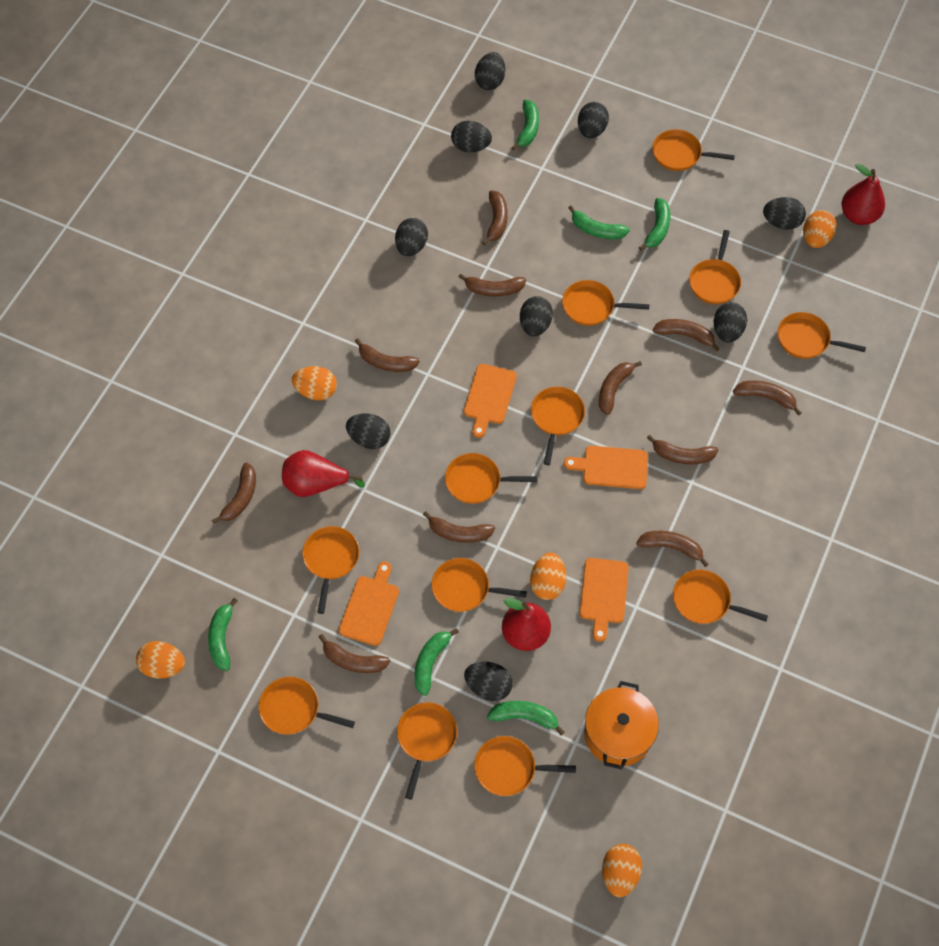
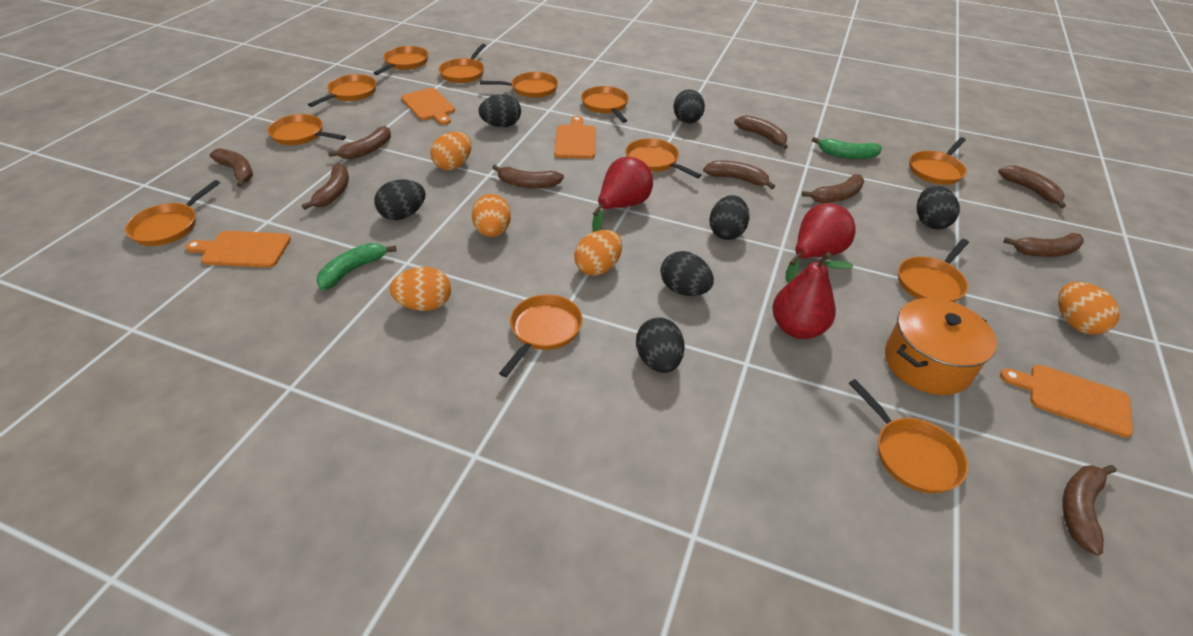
black egg: 9 -> 7
brown banana: 11 -> 10
green banana: 6 -> 2

